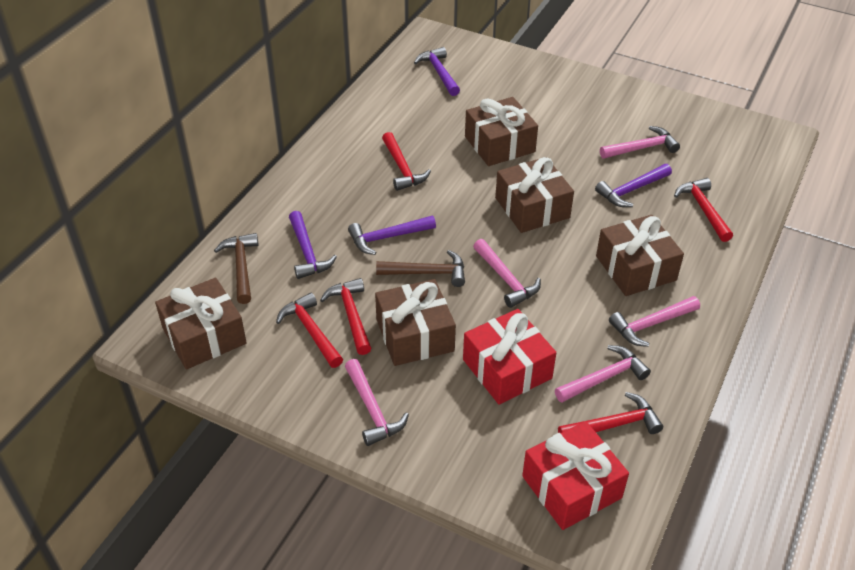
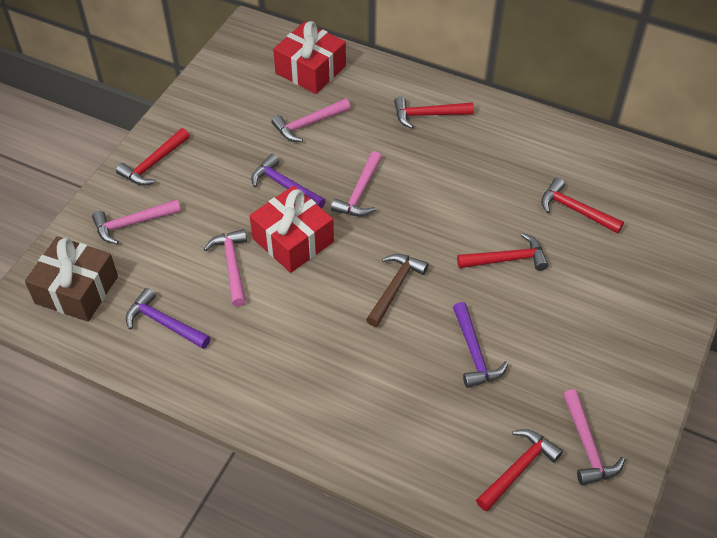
brown gift: 5 -> 1
brown hammer: 2 -> 1
purple hammer: 4 -> 3

